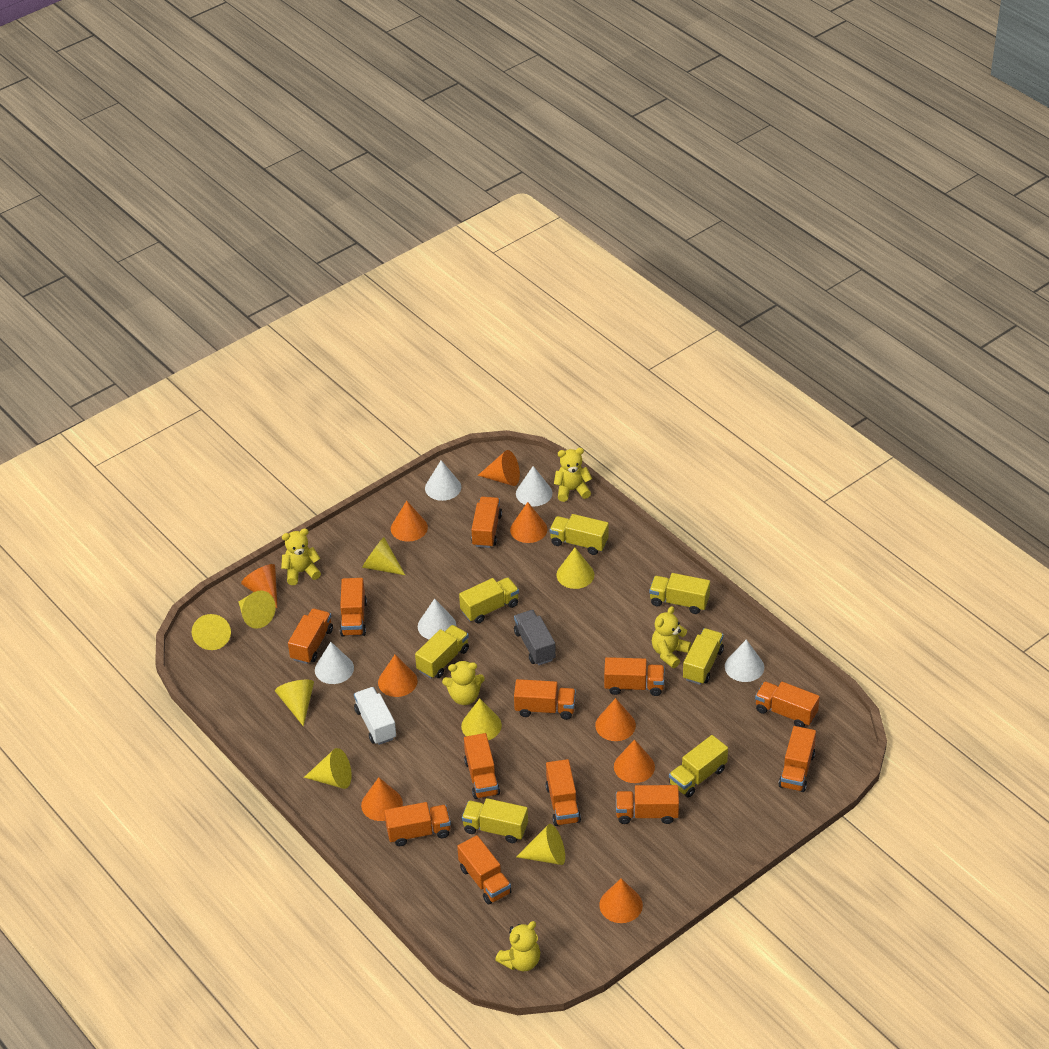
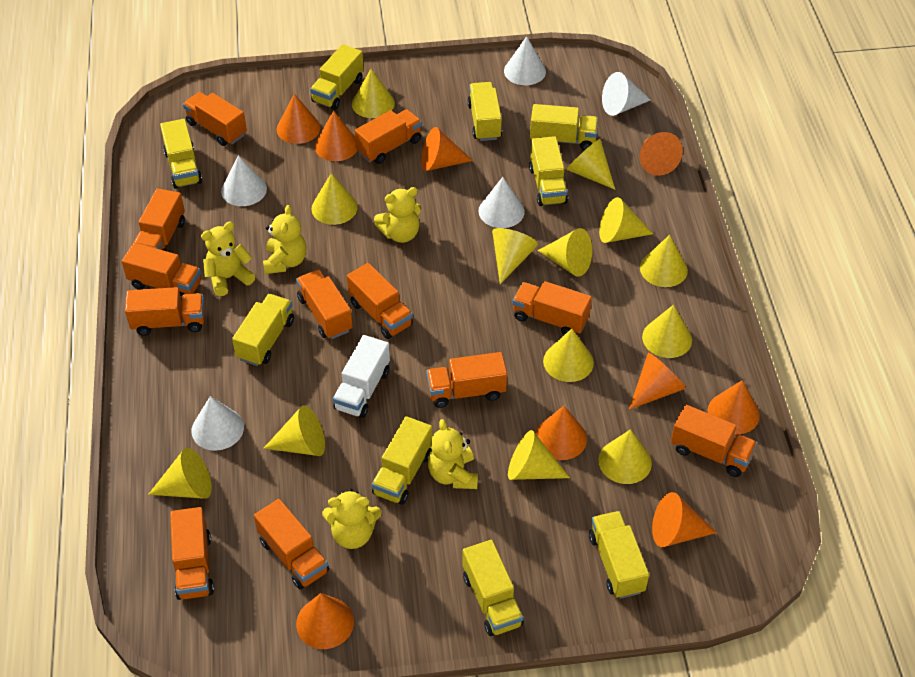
grey truck: 1 -> 0
yellow cone: 8 -> 13
yellow truck: 7 -> 9

